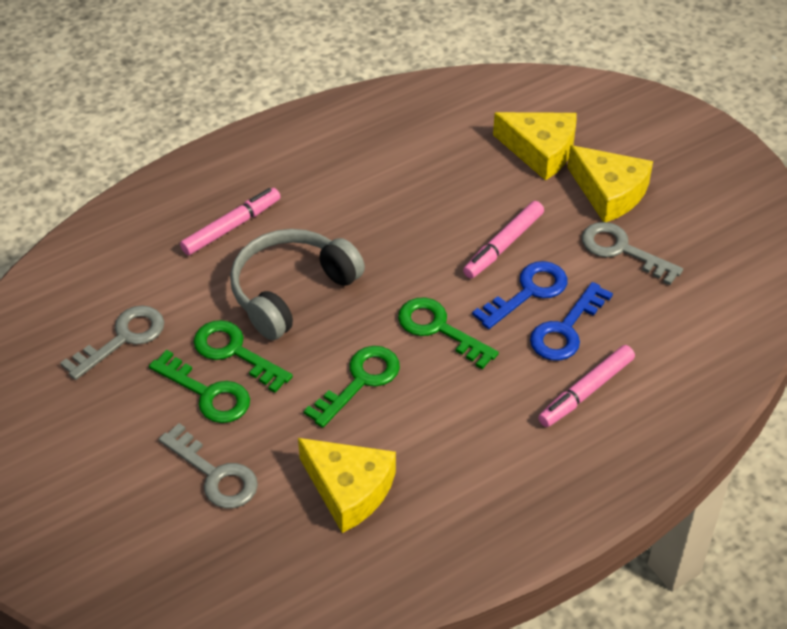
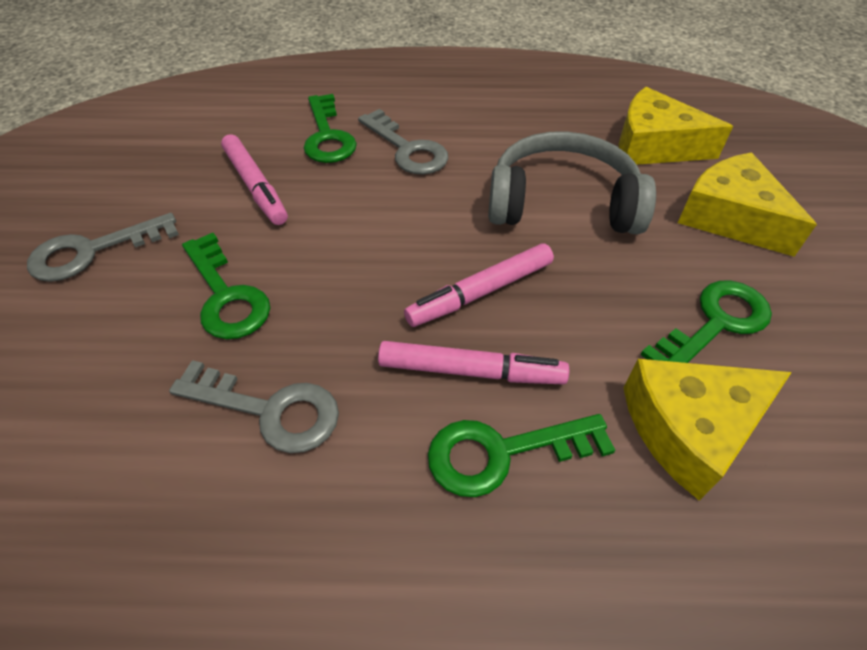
blue key: 2 -> 0

